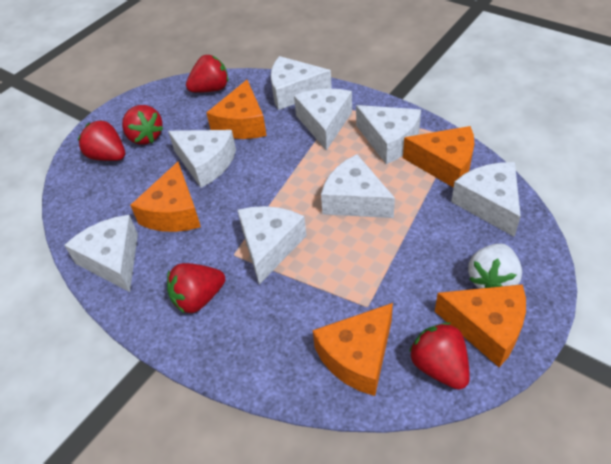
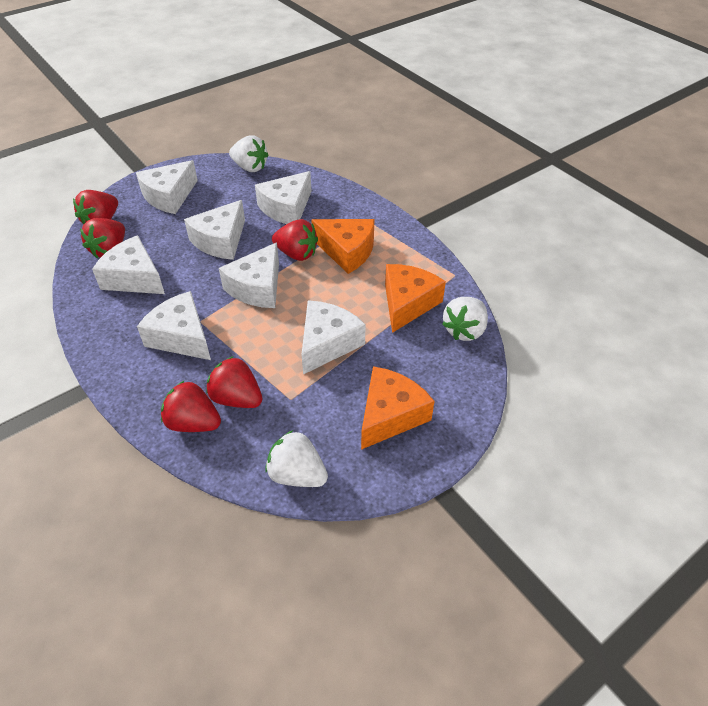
orange cheese: 5 -> 3
white cheese: 8 -> 7
white strawberry: 1 -> 3

